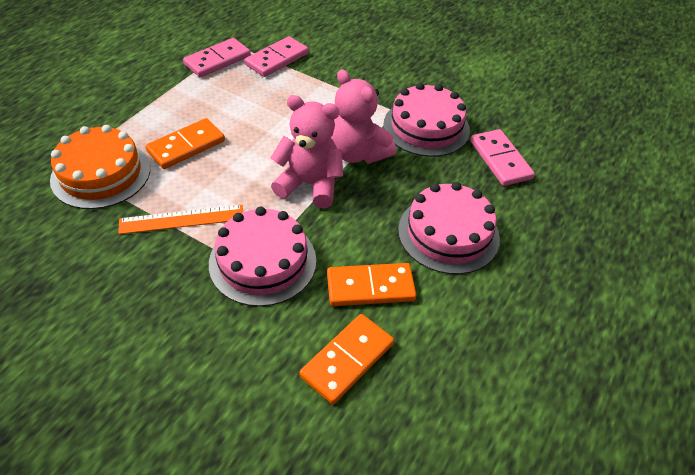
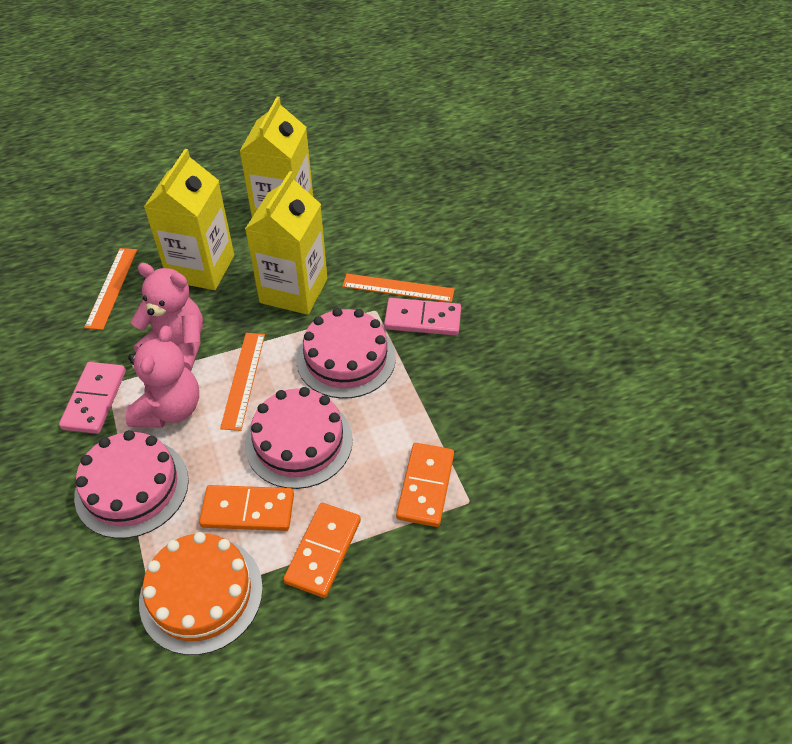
orange ruler: 1 -> 3
pink domino: 3 -> 2
yellow carton: 0 -> 3

